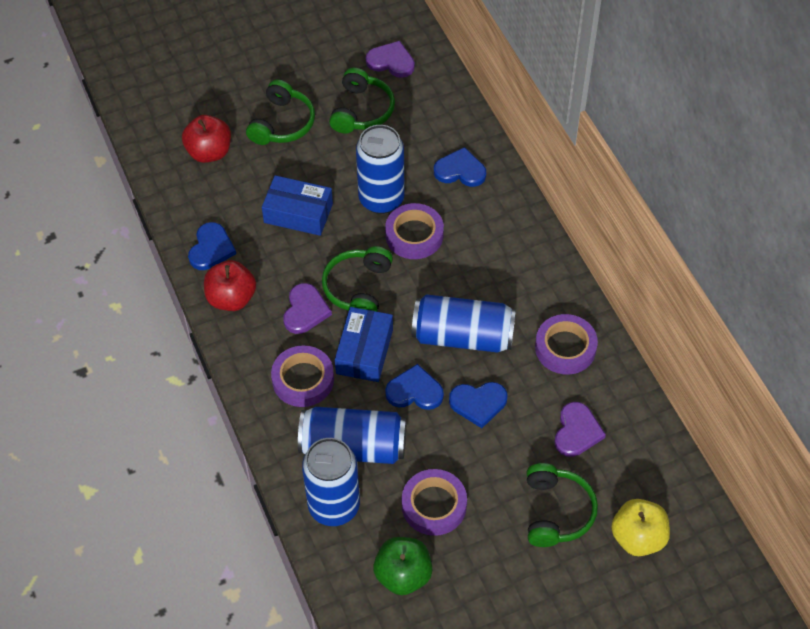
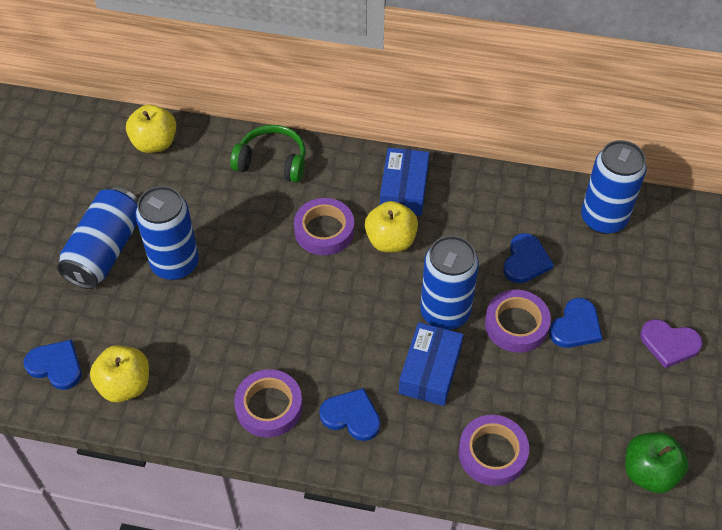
green headphones: 4 -> 1
purple heart: 3 -> 1
red apple: 2 -> 0
yellow apple: 1 -> 3

